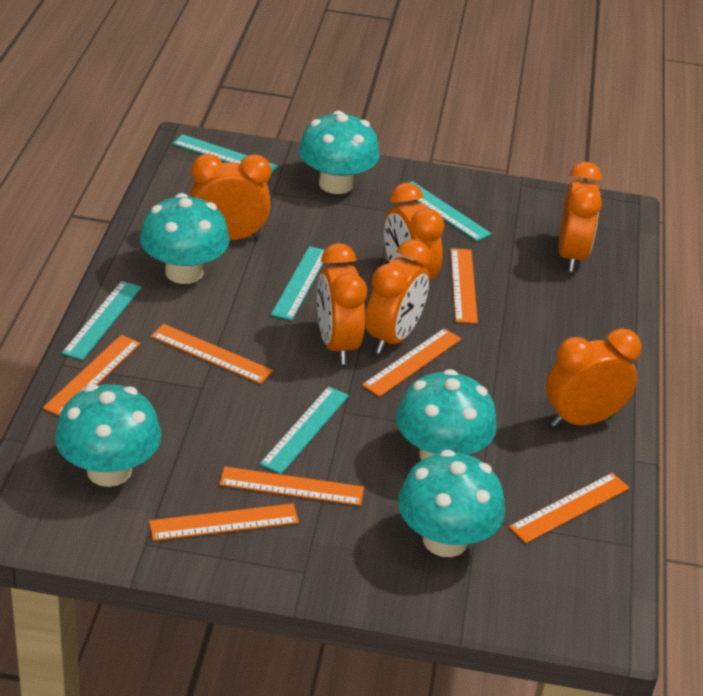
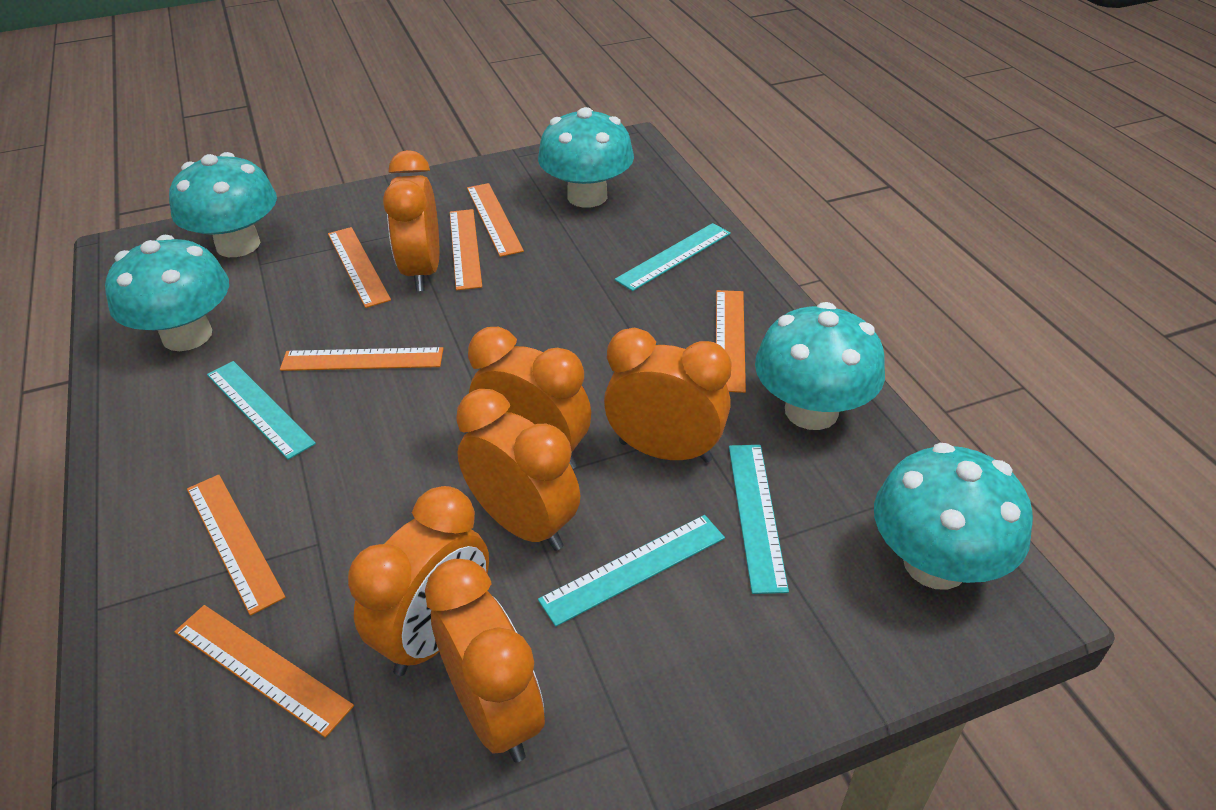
turquoise ruler: 5 -> 4

